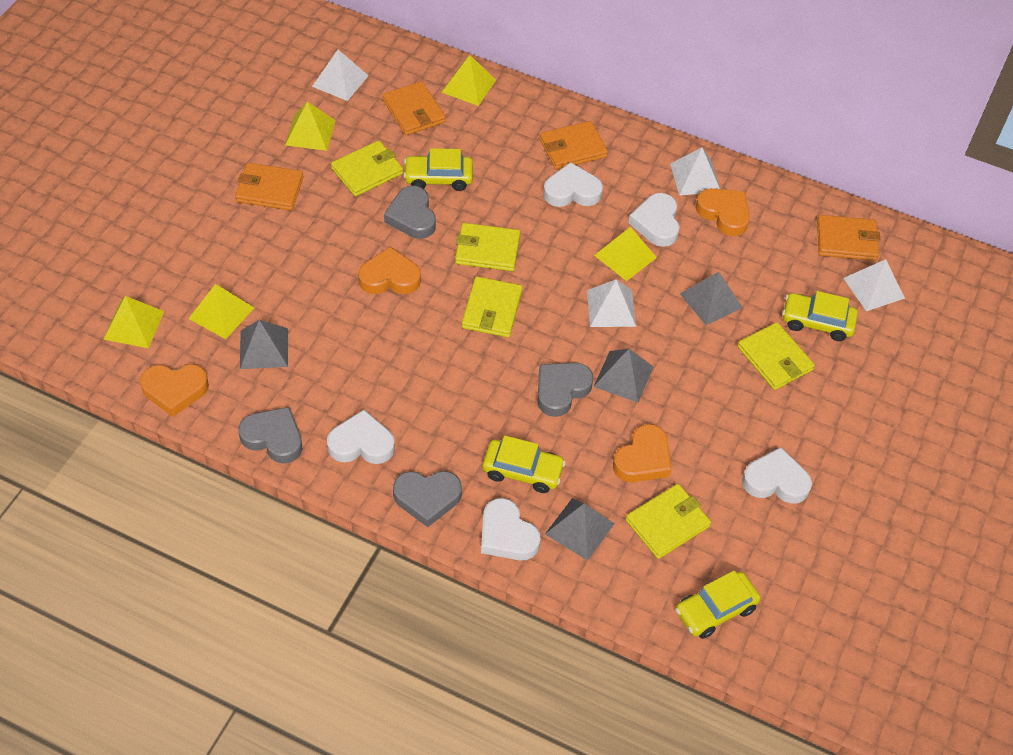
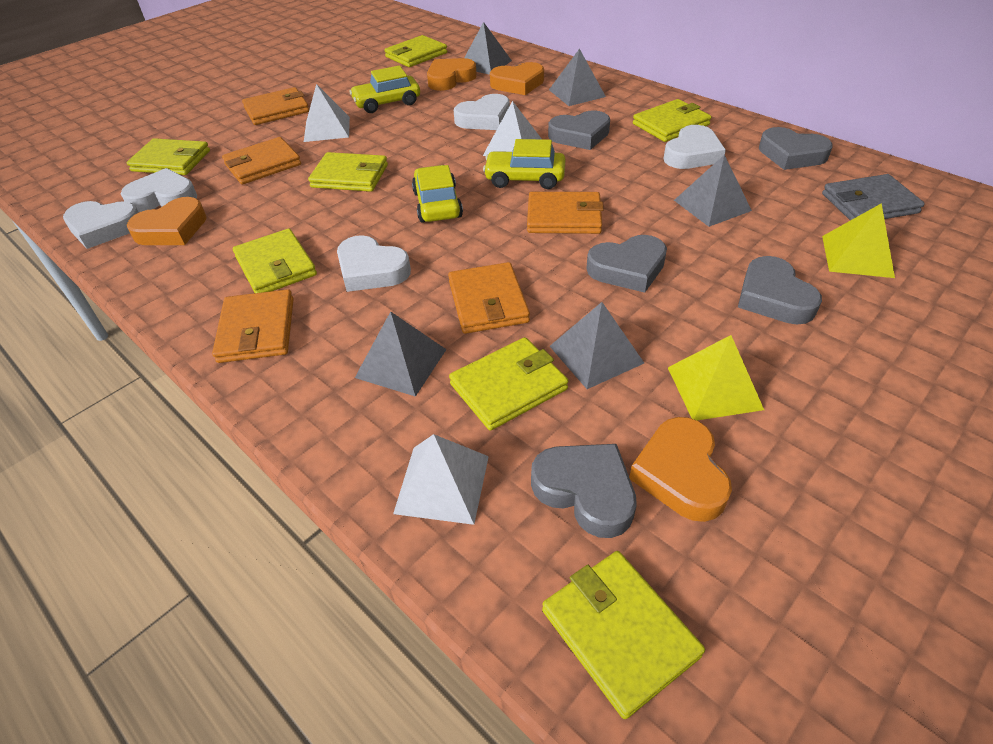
grey heart: 4 -> 5
grey pyramid: 4 -> 5
grey wallet: 0 -> 1
orange wallet: 4 -> 5
white pyramid: 4 -> 3
yellow car: 4 -> 3
yellow pyramid: 5 -> 2
yellow wallet: 5 -> 7

